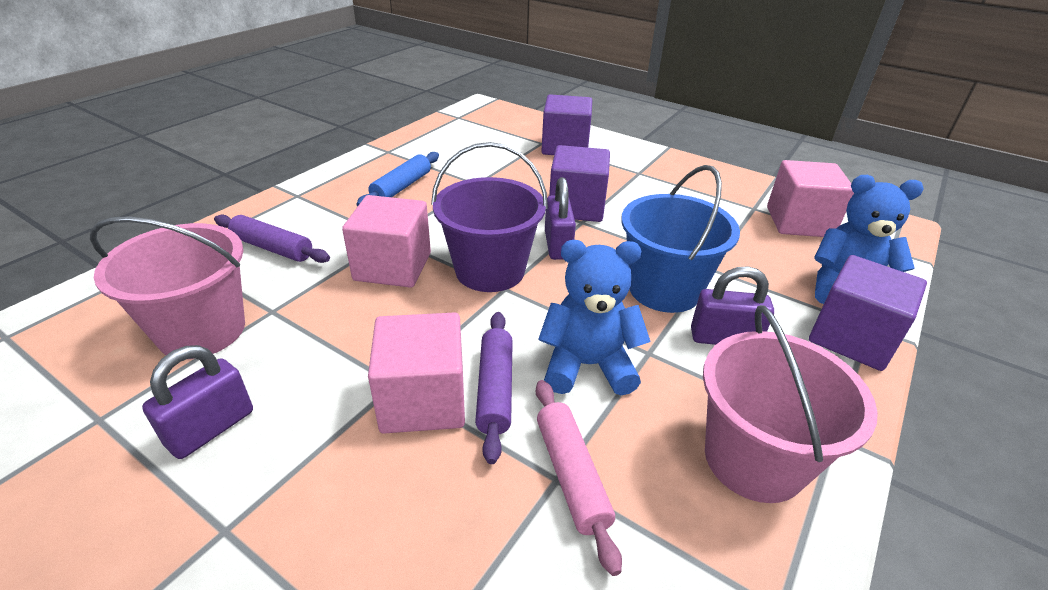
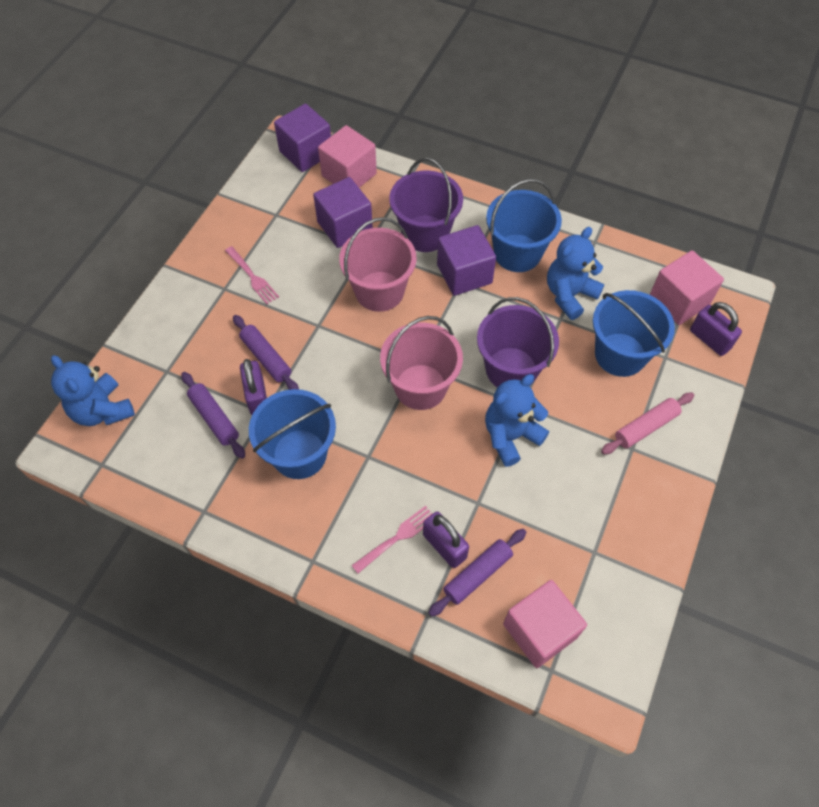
blue bucket: 1 -> 3
blue rolling pin: 1 -> 0
blue teddy bear: 2 -> 3
pink fork: 0 -> 2
purple bucket: 1 -> 2
purple rolling pin: 2 -> 3

